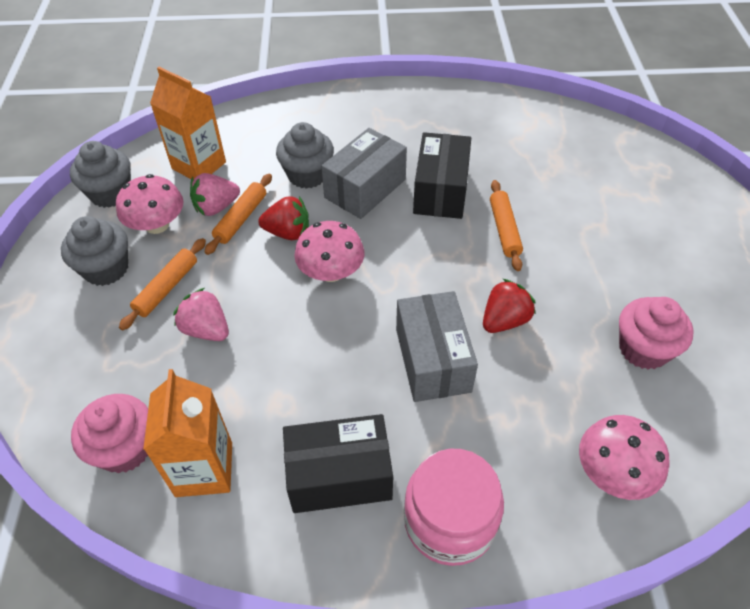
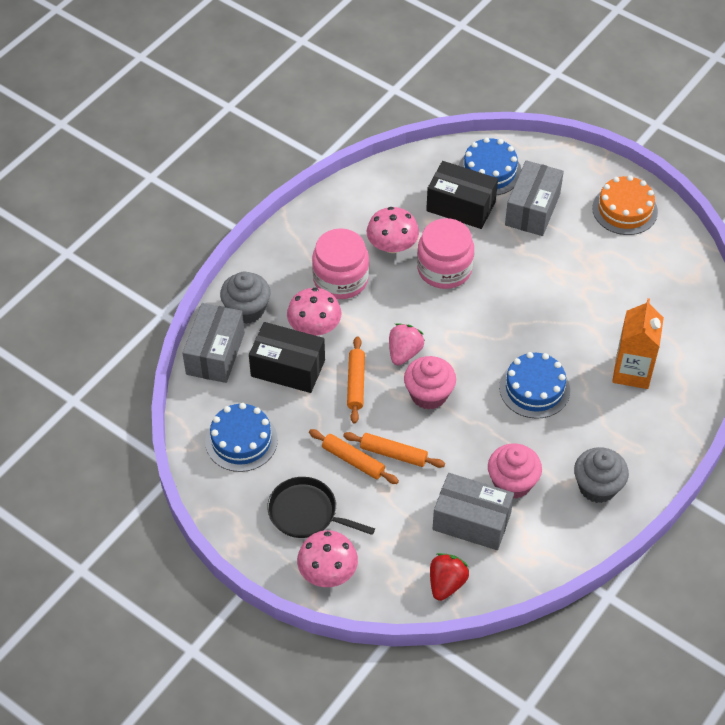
black pan: 0 -> 1
blue cake: 0 -> 3
grey box: 2 -> 3
grey cupcake: 3 -> 2
orange cake: 0 -> 1
orange carton: 2 -> 1
pink jar: 1 -> 2
pink strawberry: 2 -> 1
red strawberry: 2 -> 1

